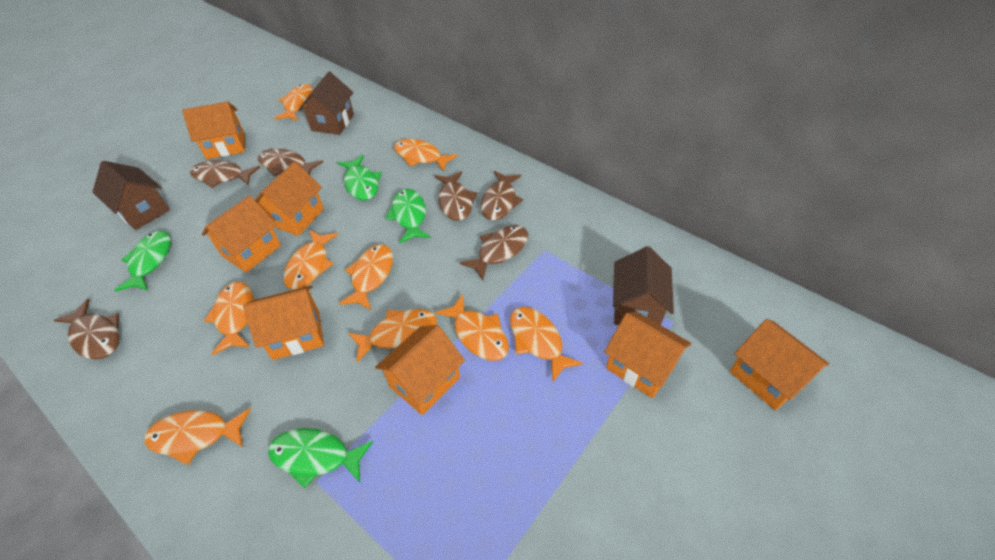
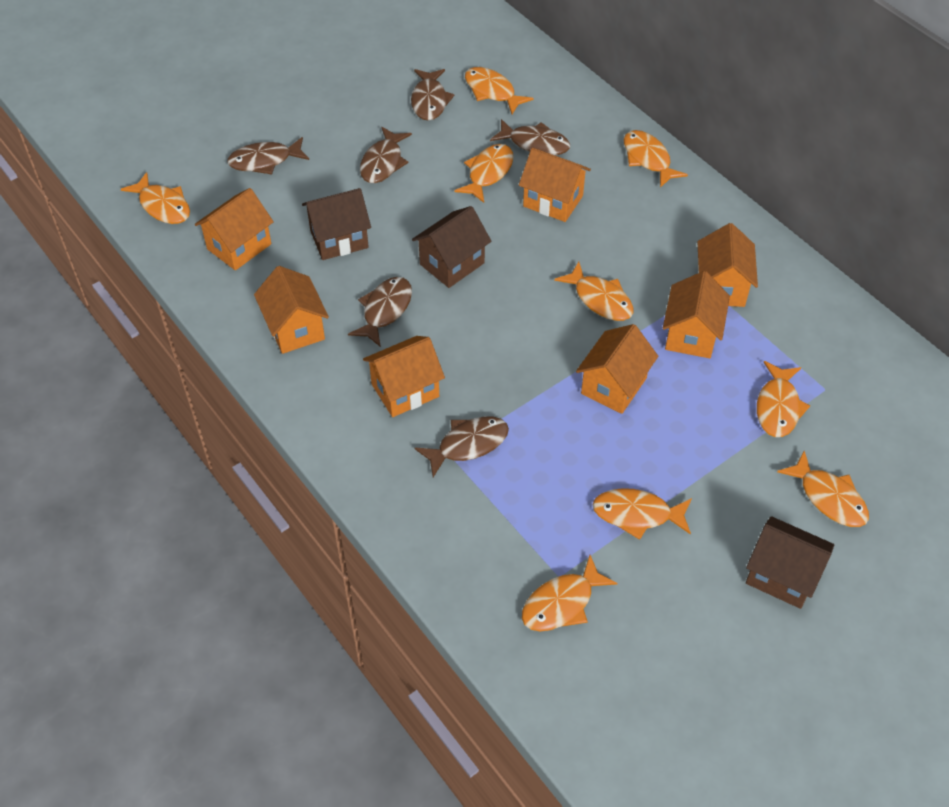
green fish: 4 -> 0

